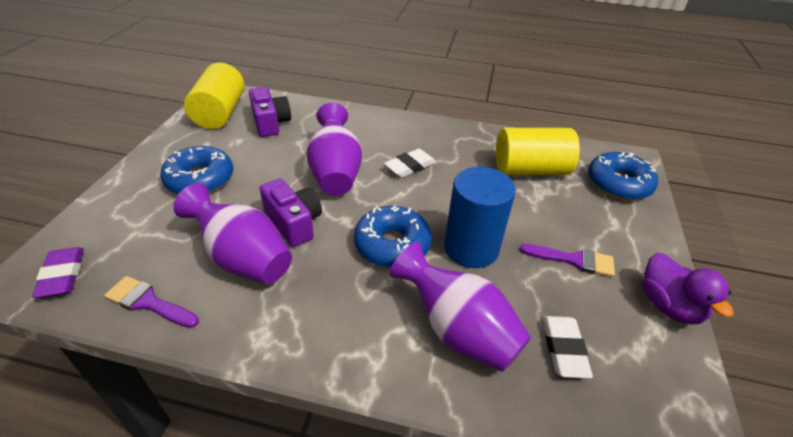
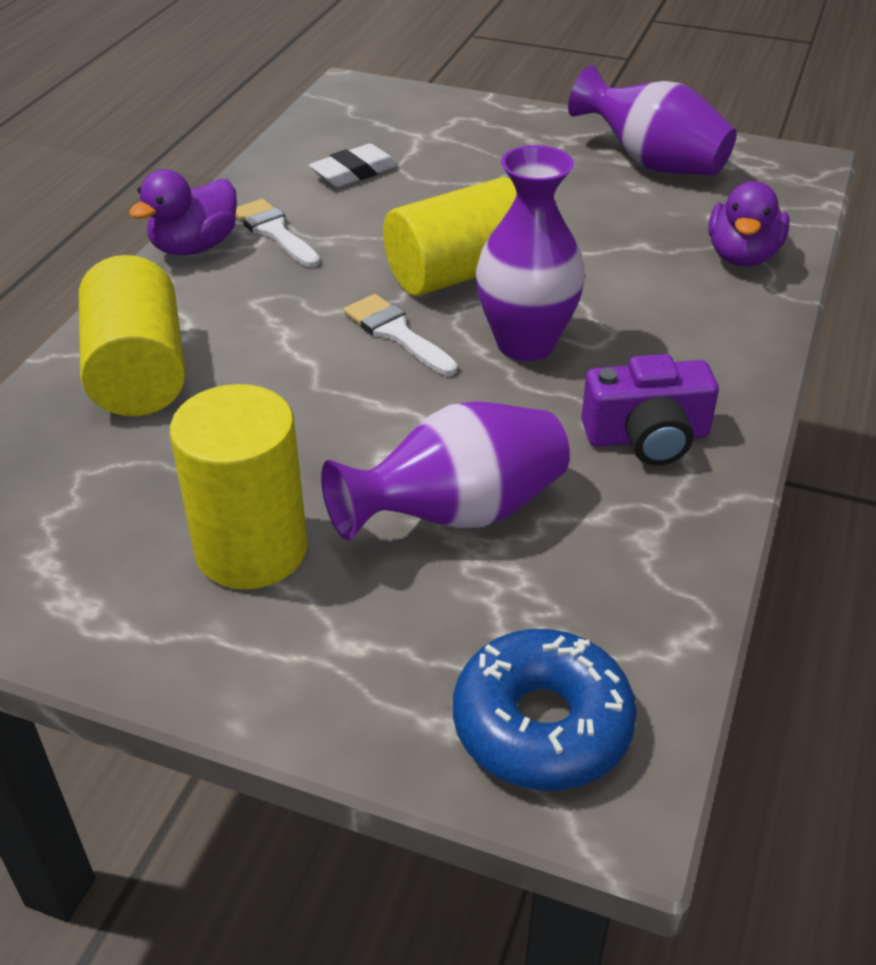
blue cylinder: 1 -> 0
blue donut: 3 -> 1
purple brush: 2 -> 0
purple camera: 2 -> 1
purple duck: 1 -> 2
purple eraser: 1 -> 0
white brush: 0 -> 2
white eraser: 2 -> 1
yellow cylinder: 2 -> 3

